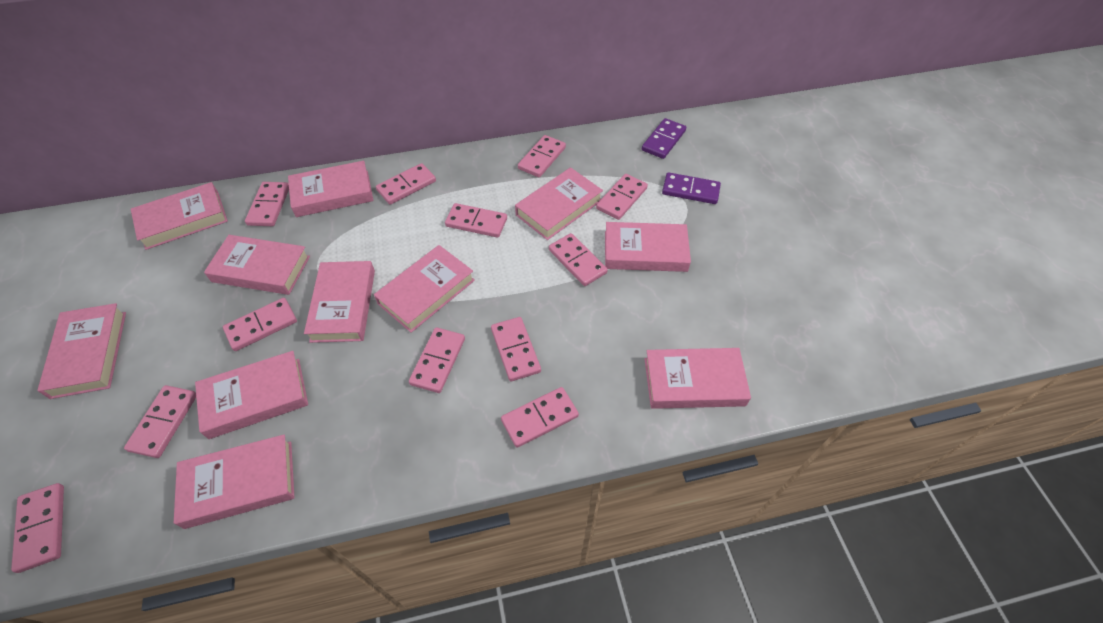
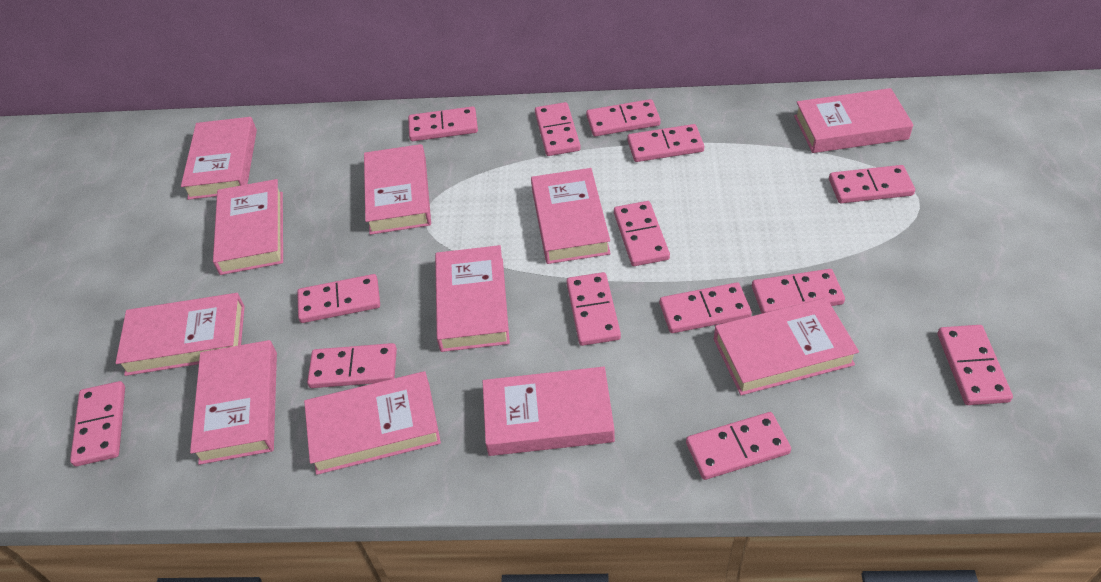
pink domino: 12 -> 14
purple domino: 2 -> 0

